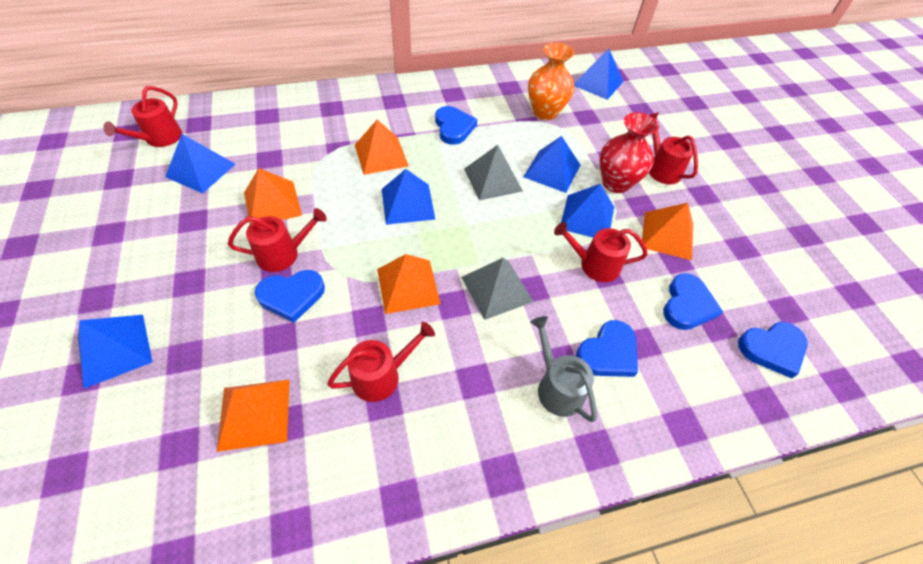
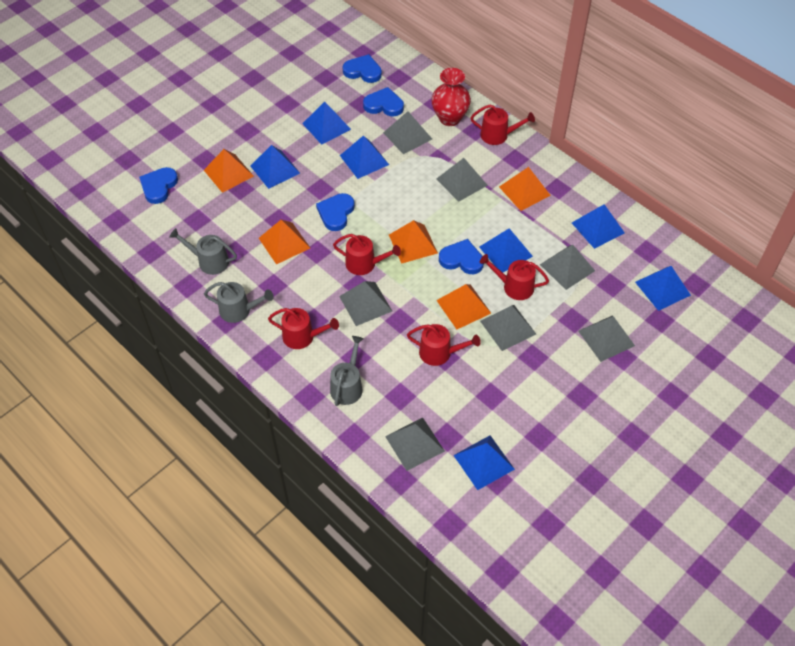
blue pyramid: 6 -> 7
grey pyramid: 2 -> 7
grey watering can: 1 -> 3
orange vase: 1 -> 0

